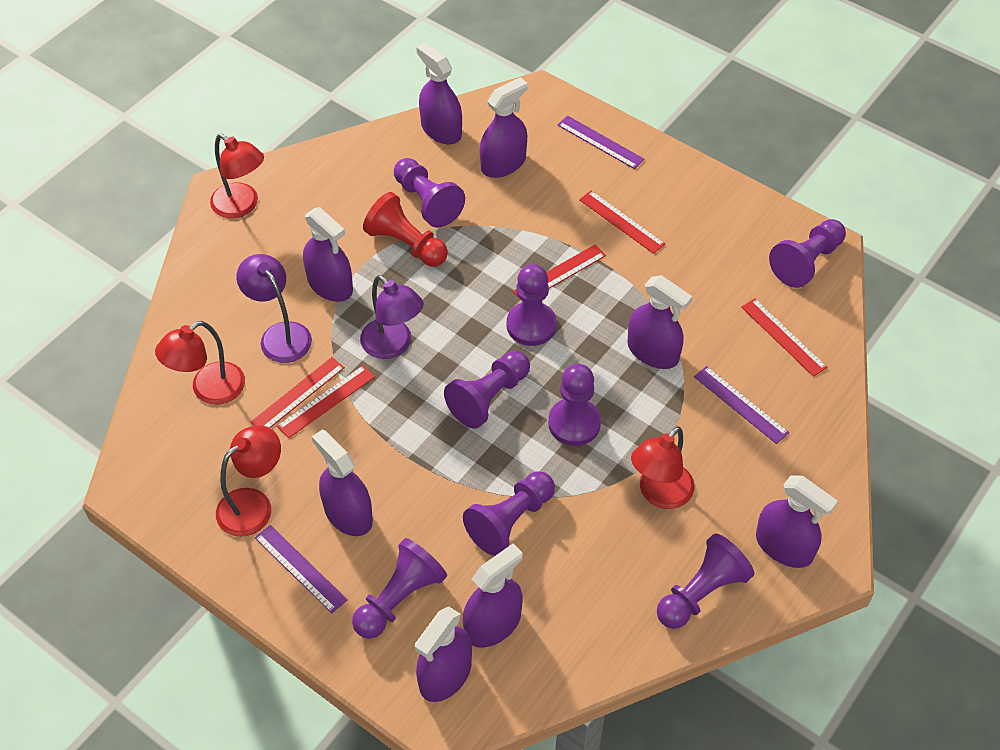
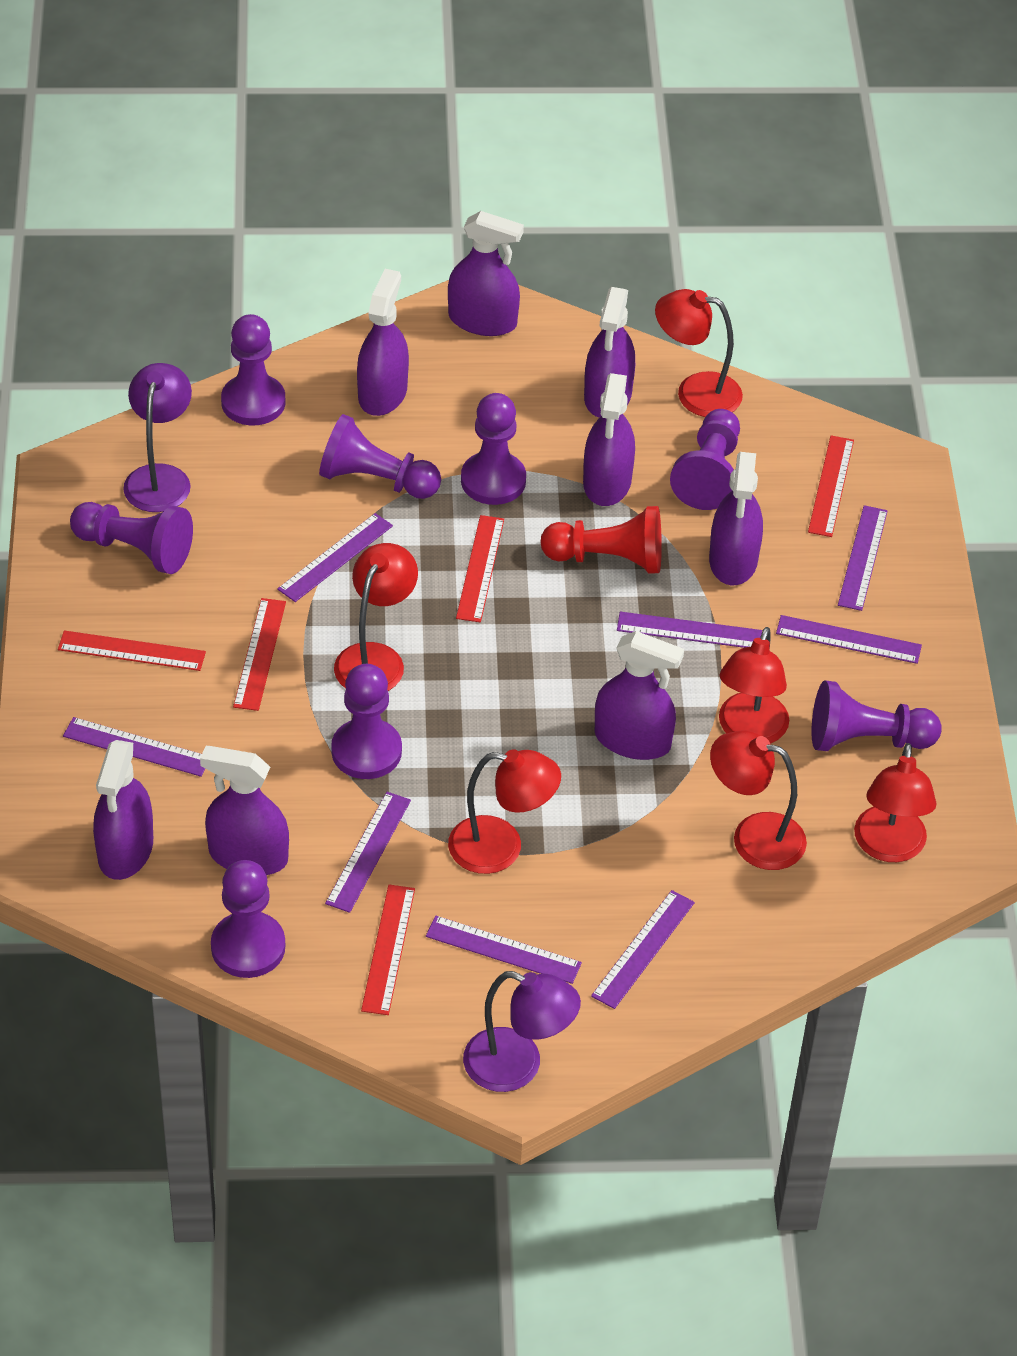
purple ruler: 3 -> 8
red lamp: 4 -> 6

